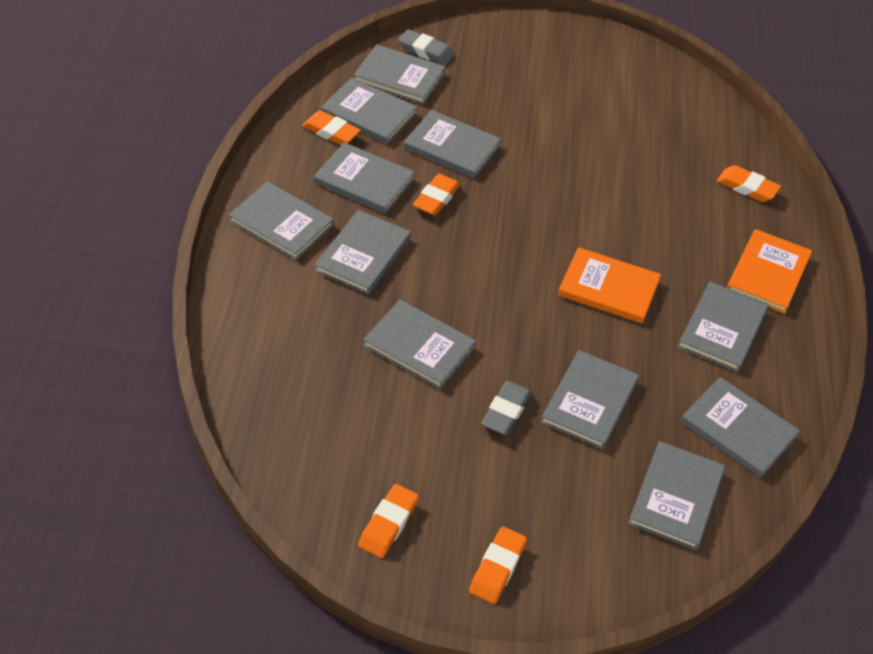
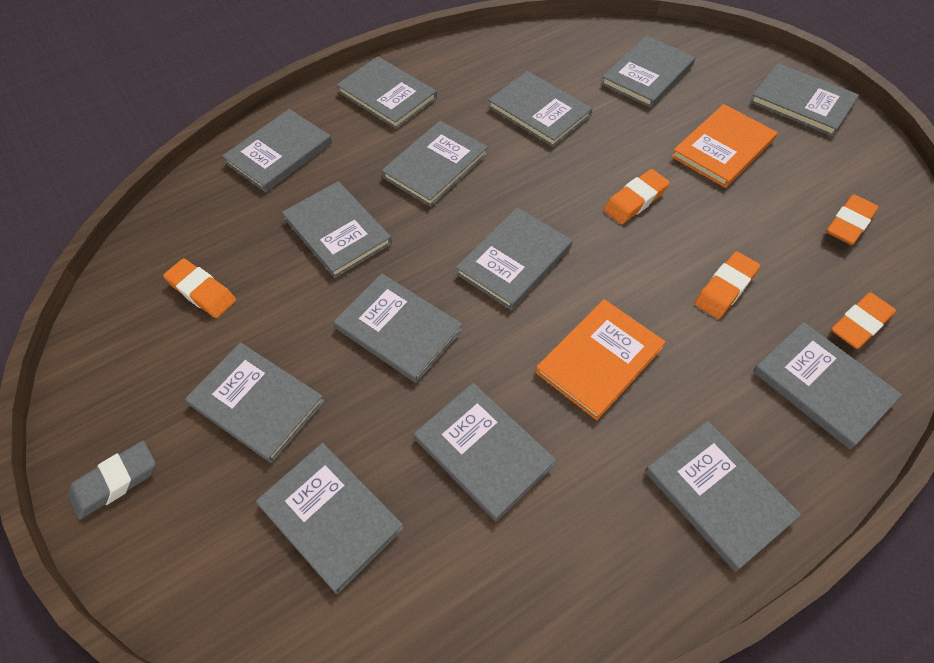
grey book: 11 -> 14
grey eraser: 2 -> 1

